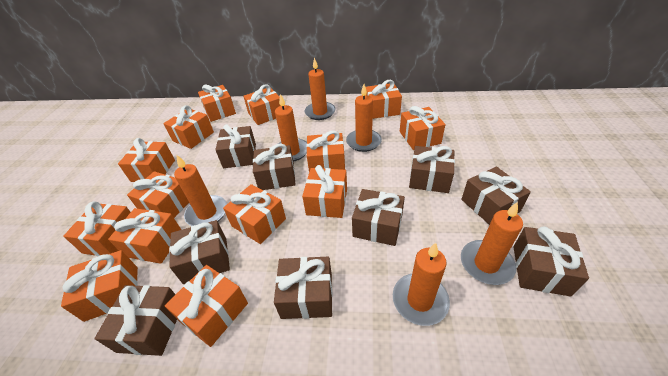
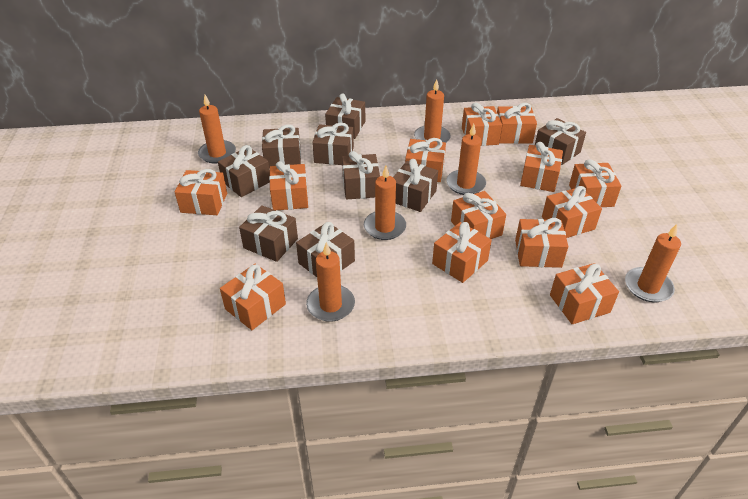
orange gift: 14 -> 13

